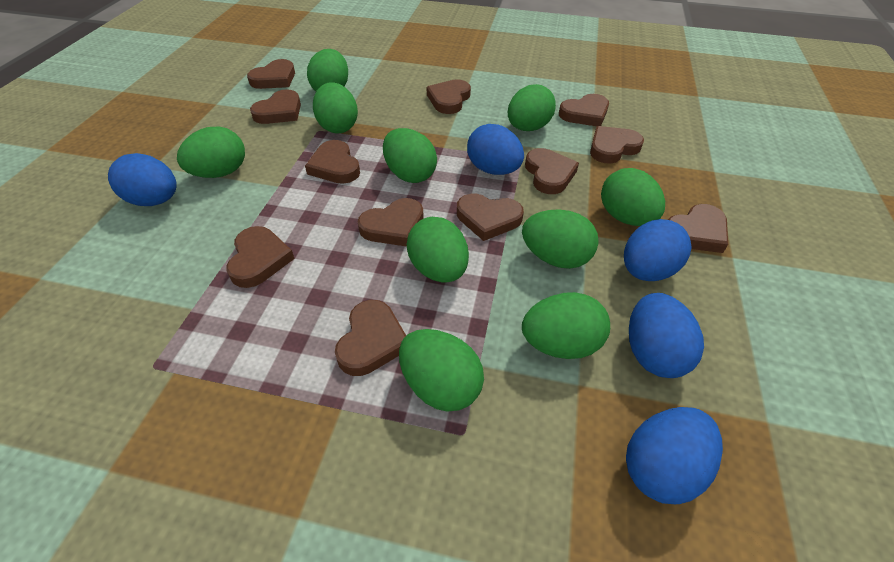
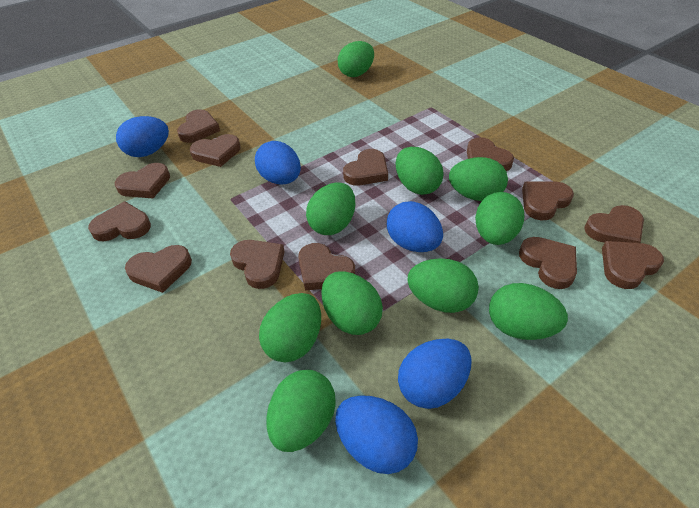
brown heart: 12 -> 13

